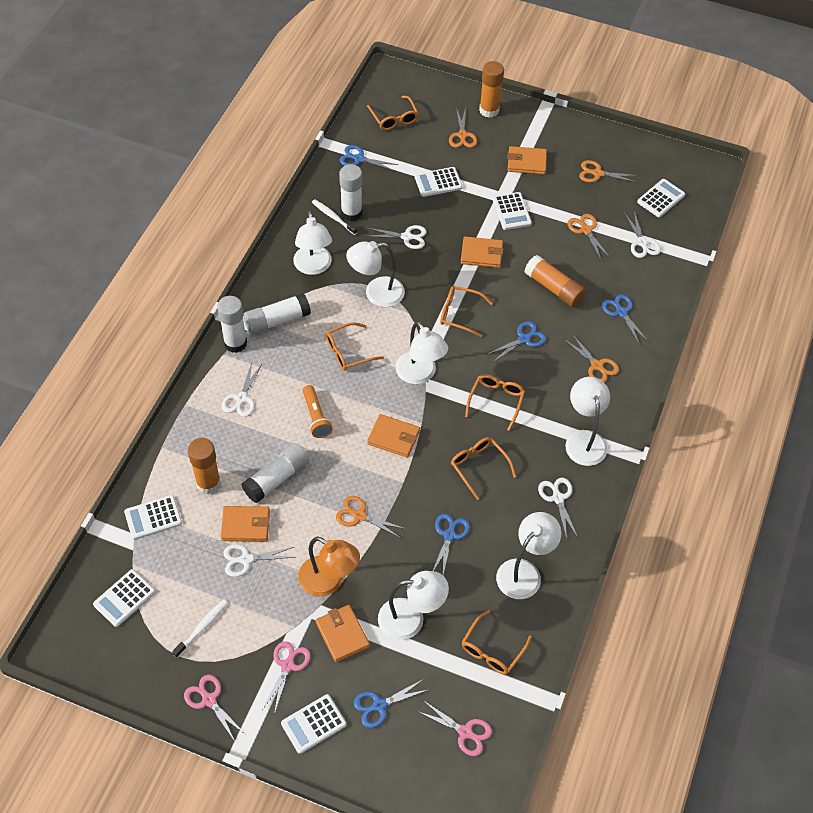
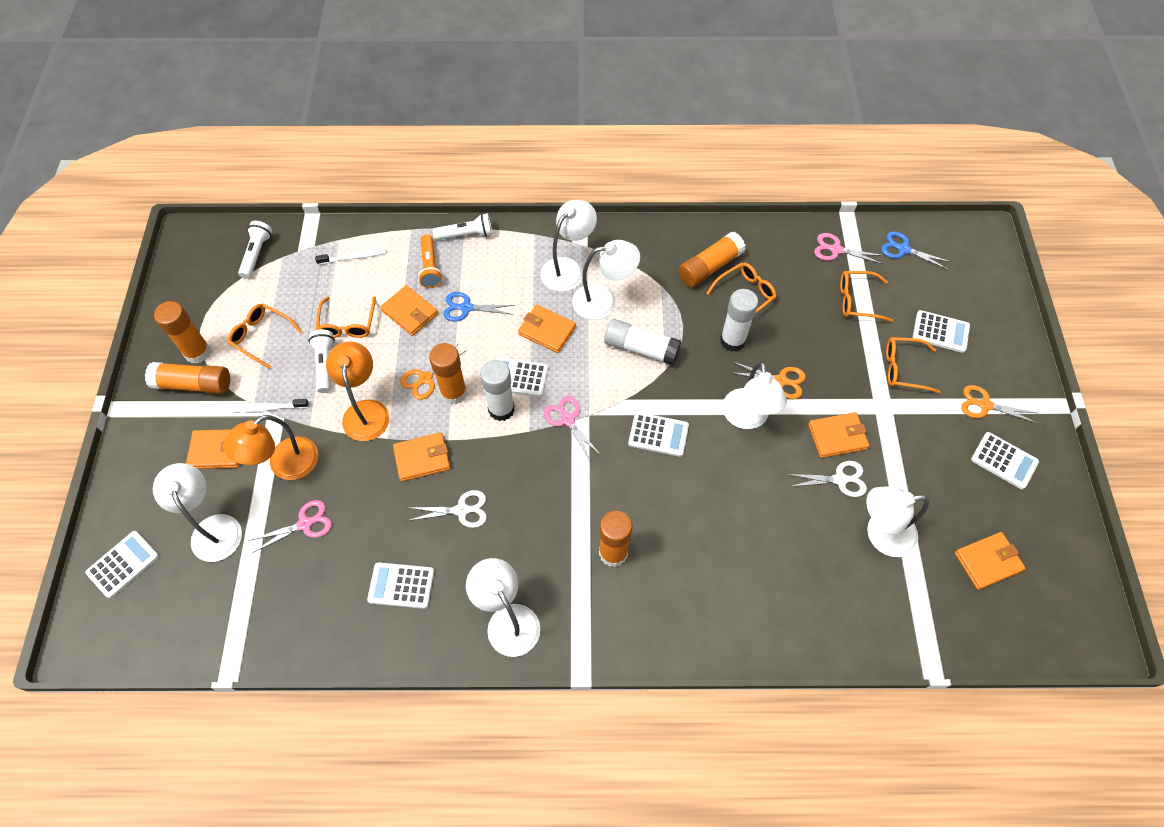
blue scissors: 5 -> 2
orange glasses: 6 -> 5
orange glue stick: 3 -> 5
orange lamp: 1 -> 2
orange scissors: 5 -> 3
orange wallet: 5 -> 6
white flashlight: 0 -> 3
white glue stick: 4 -> 3
white scissors: 5 -> 2

